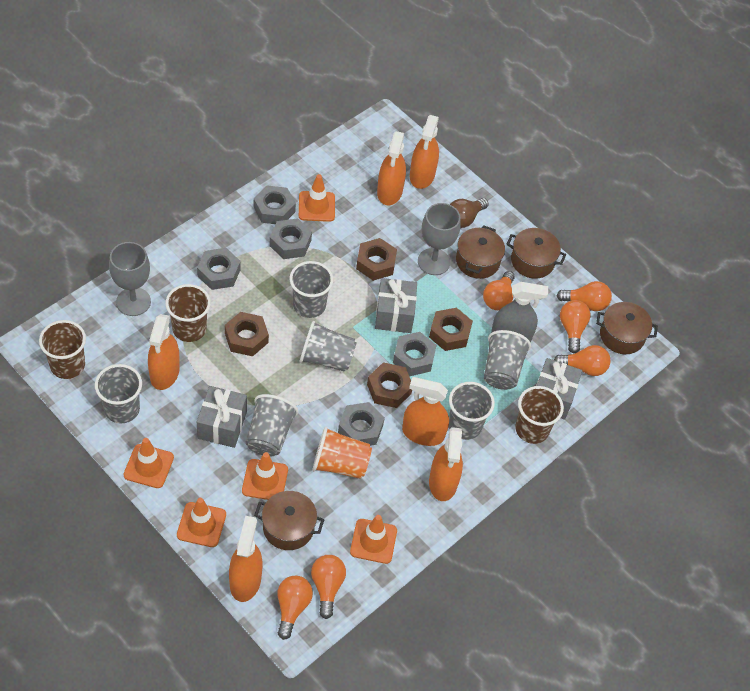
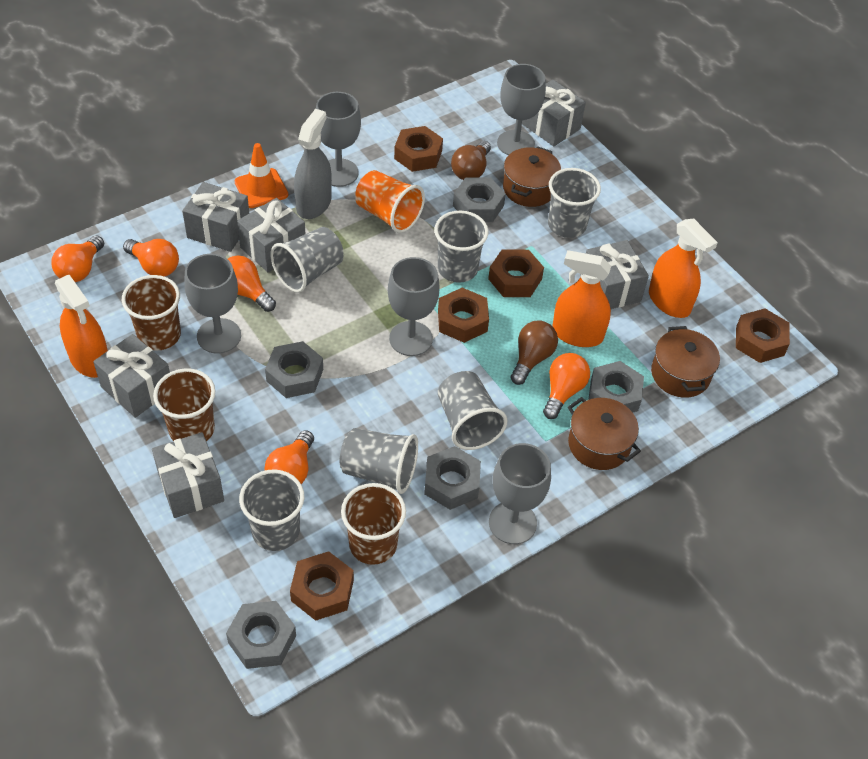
brown light bulb: 1 -> 2
brown nut: 4 -> 5
brown pot: 4 -> 3
grey gift: 3 -> 6
grey goblet: 2 -> 5
orange light bulb: 6 -> 5
orange spray bottle: 6 -> 3
orange traffic cone: 5 -> 1

